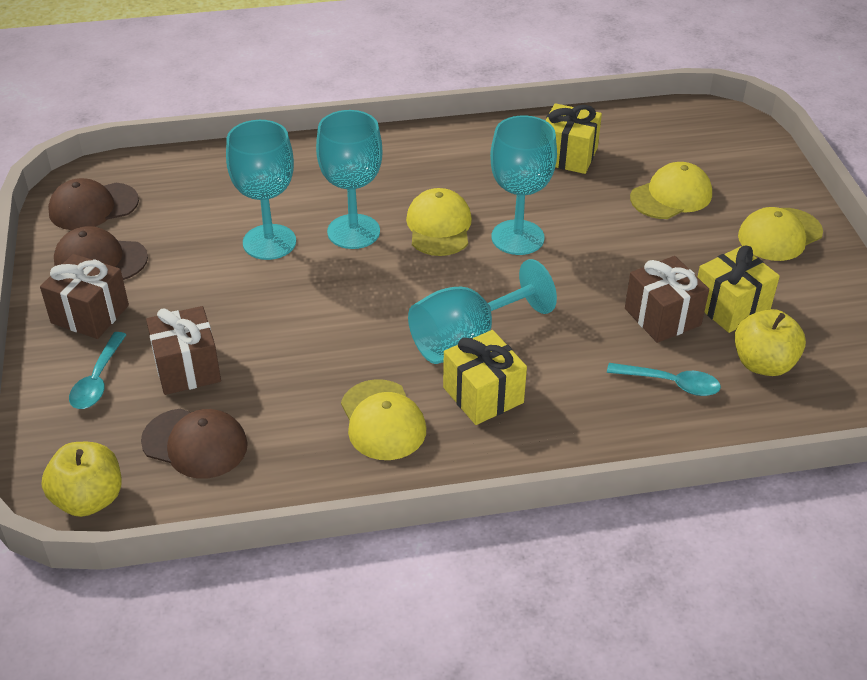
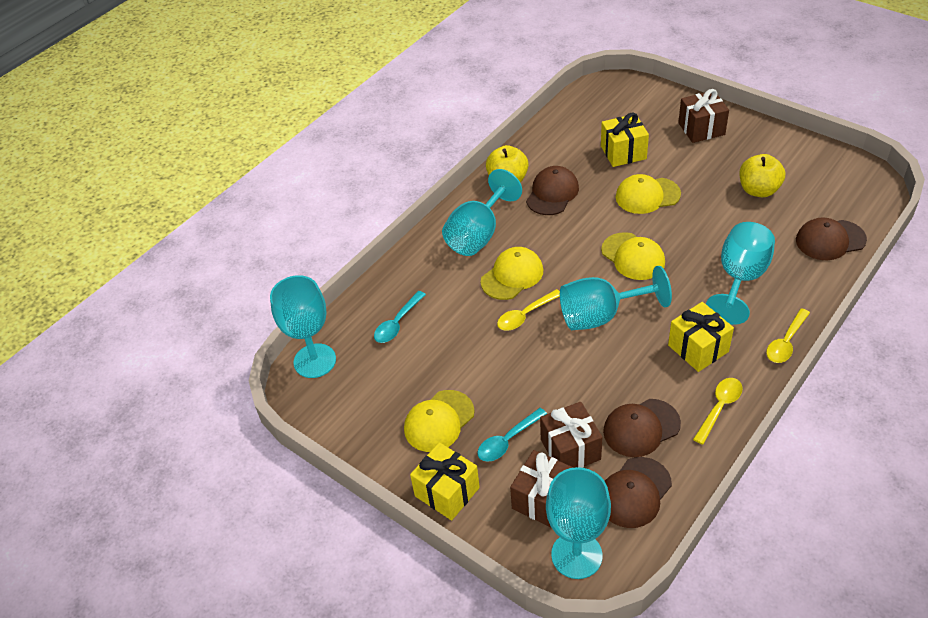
brown cap: 3 -> 4
turquoise goblet: 4 -> 5
yellow spoon: 0 -> 3

